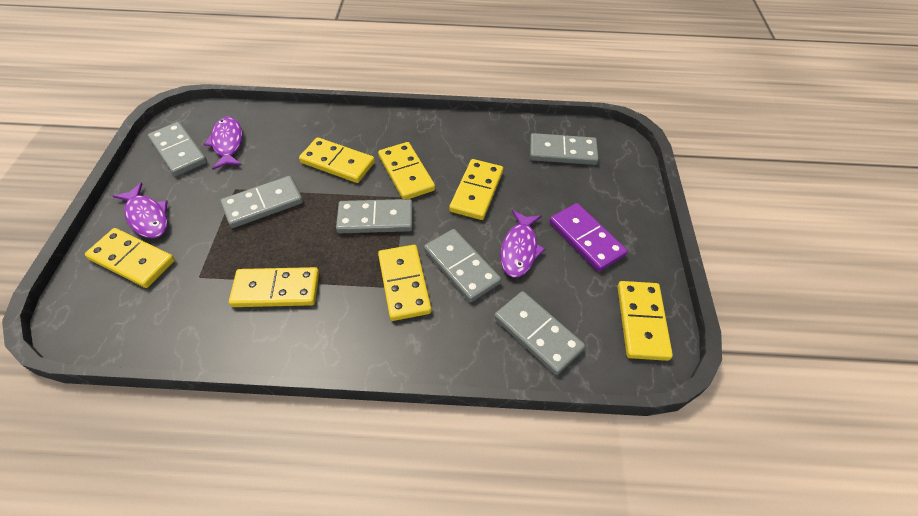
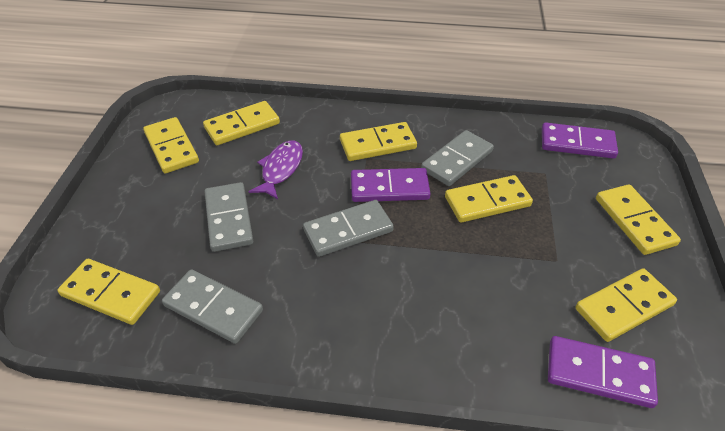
grey domino: 6 -> 4
purple domino: 1 -> 3
purple fish: 3 -> 1

